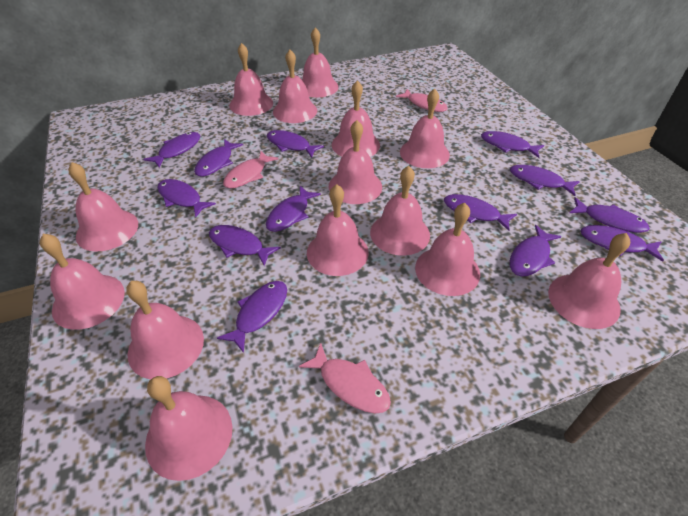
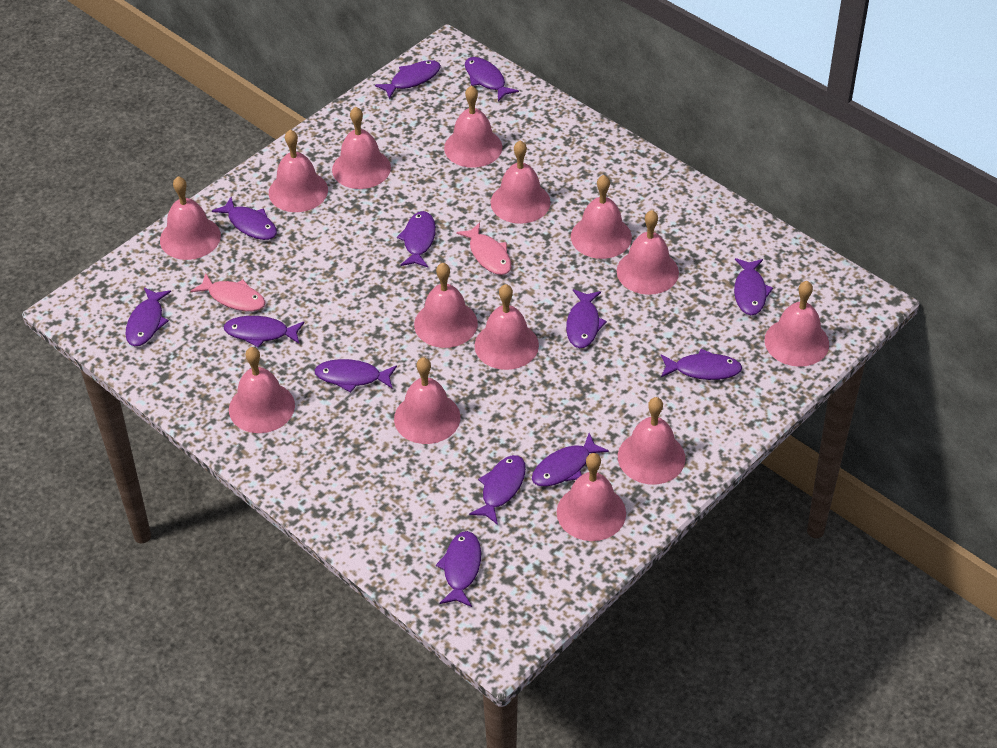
pink fish: 3 -> 2

